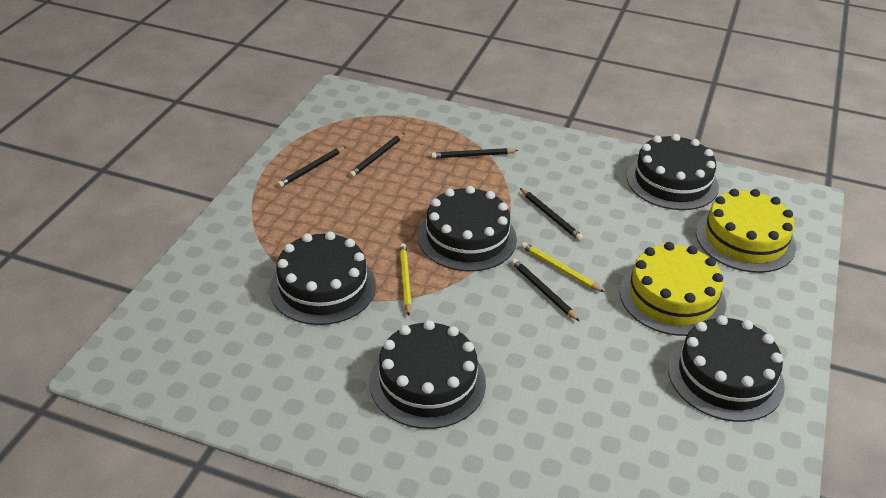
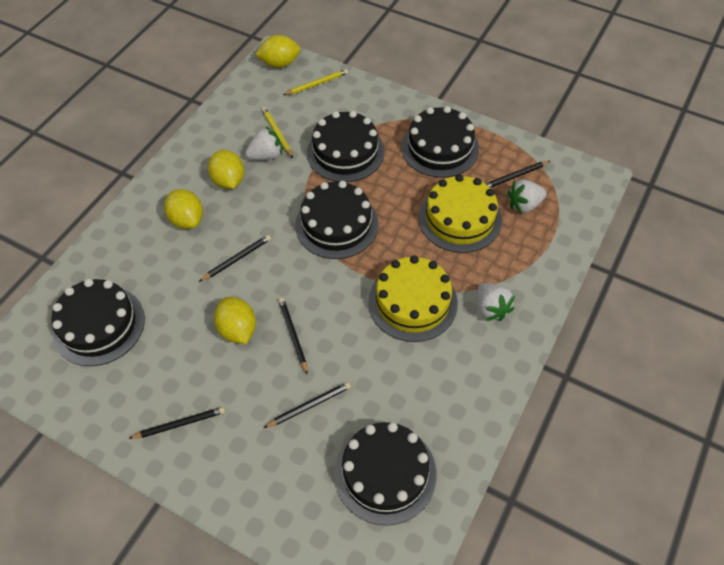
white strawberry: 0 -> 3
yellow lemon: 0 -> 4

